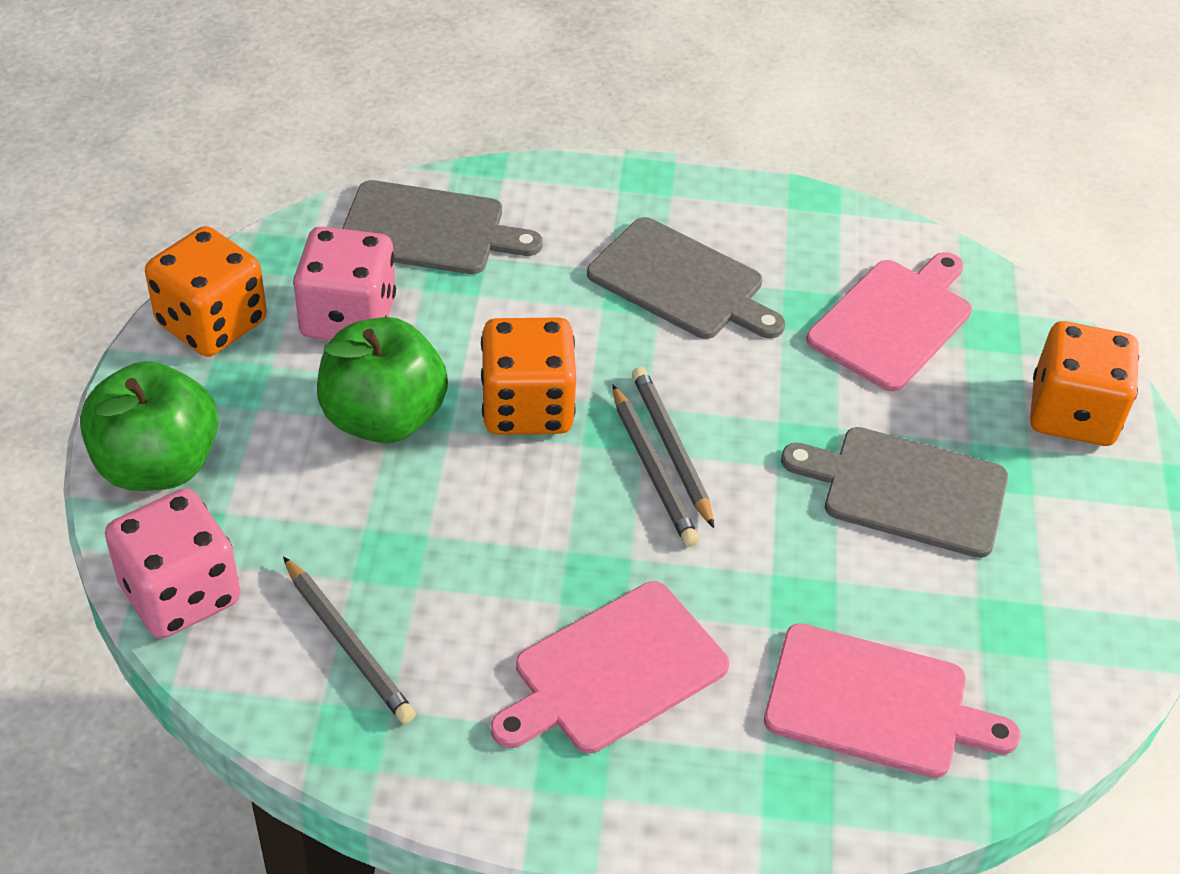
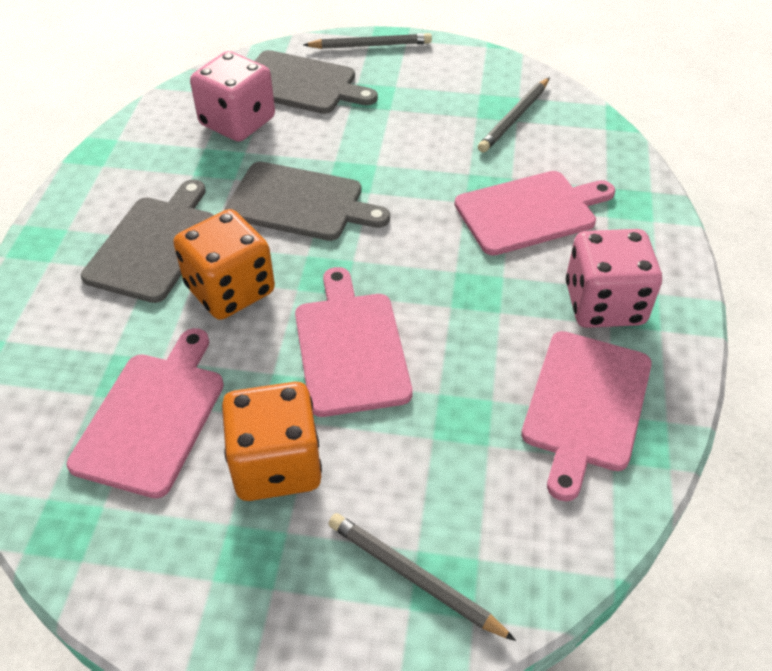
green apple: 2 -> 0
orange dice: 3 -> 2
pink cutting board: 3 -> 4

